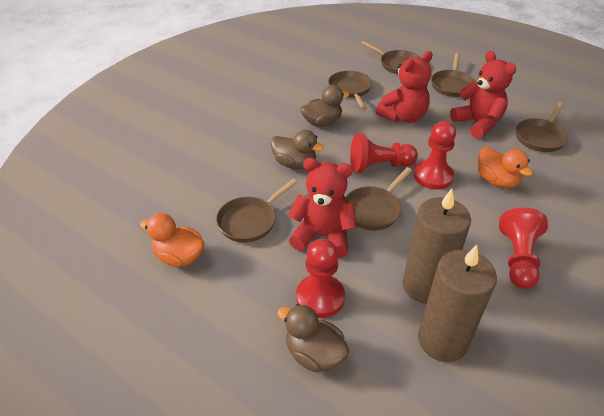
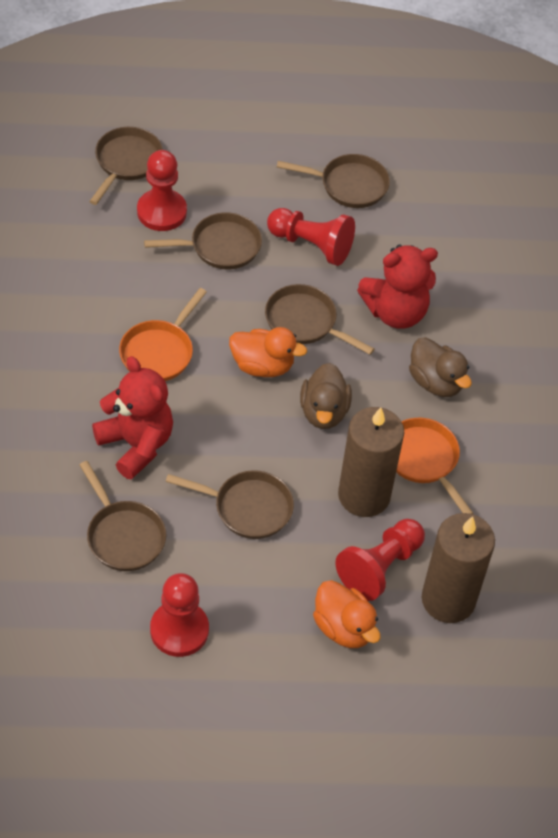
brown duck: 3 -> 2
orange pan: 0 -> 2
red teddy bear: 3 -> 2

